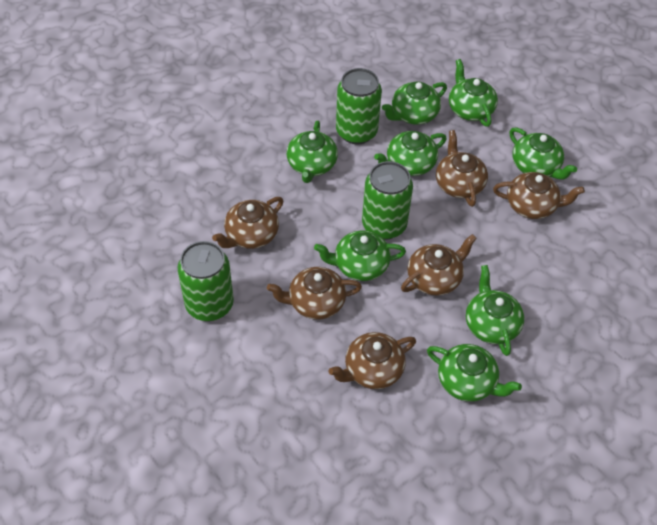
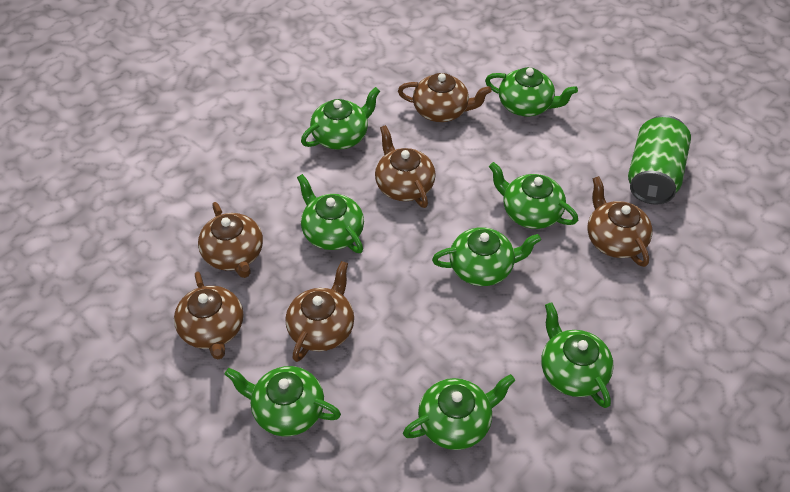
green can: 3 -> 1

